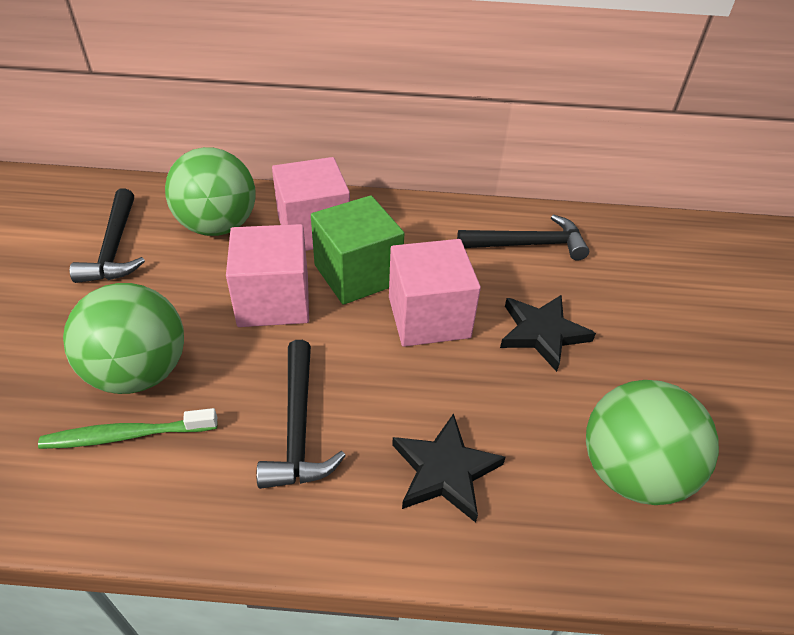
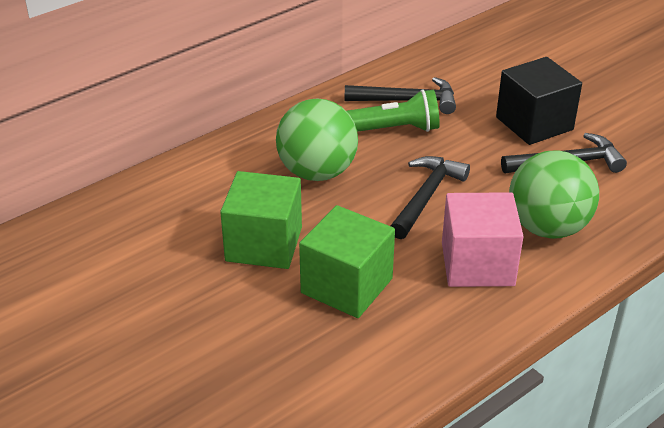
black cube: 0 -> 1
black star: 2 -> 0
green ball: 3 -> 2
green cube: 1 -> 2
green flashlight: 0 -> 1
green toothbrush: 1 -> 0
pink cube: 3 -> 1

